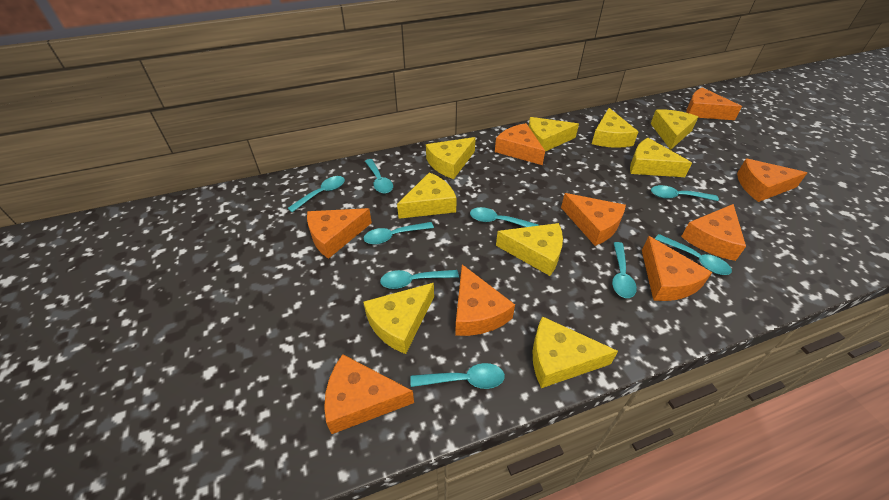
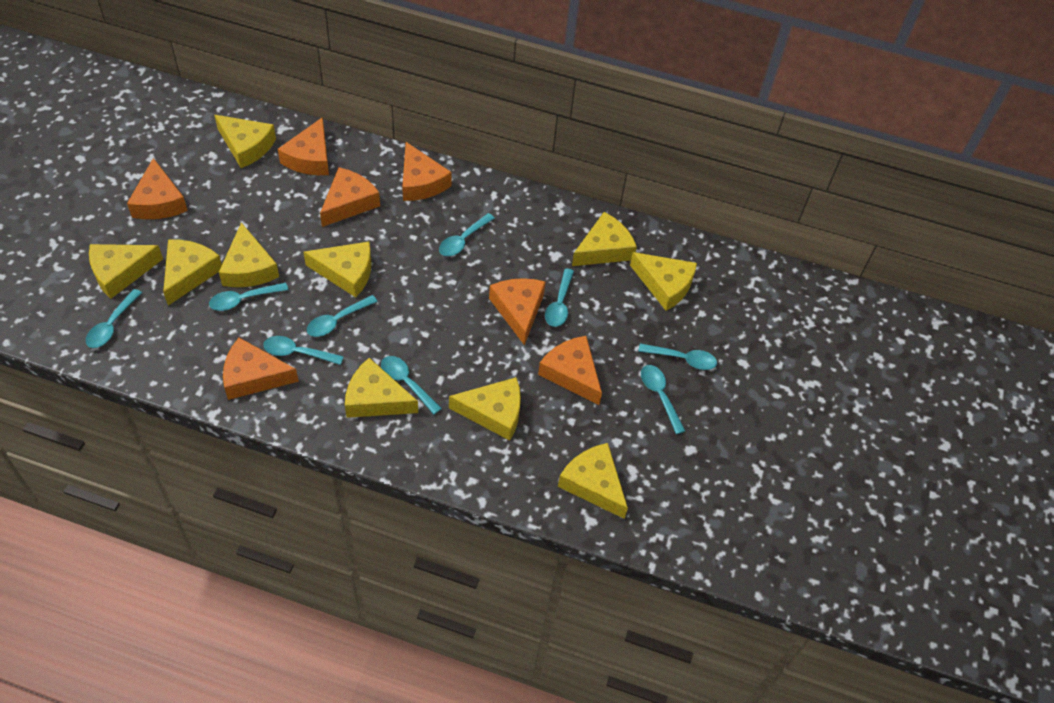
orange cheese: 9 -> 7
yellow cheese: 9 -> 10

